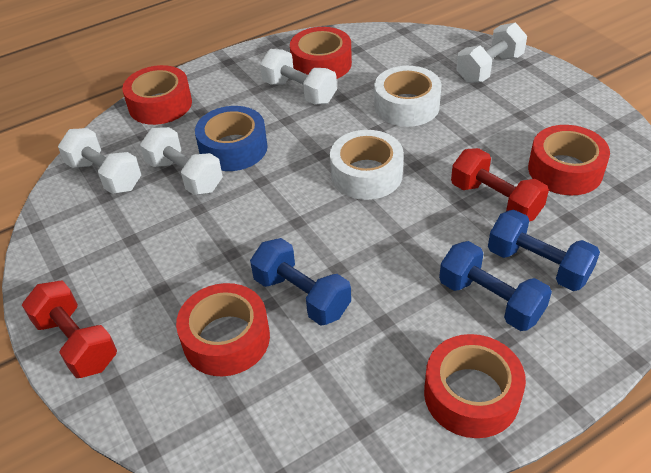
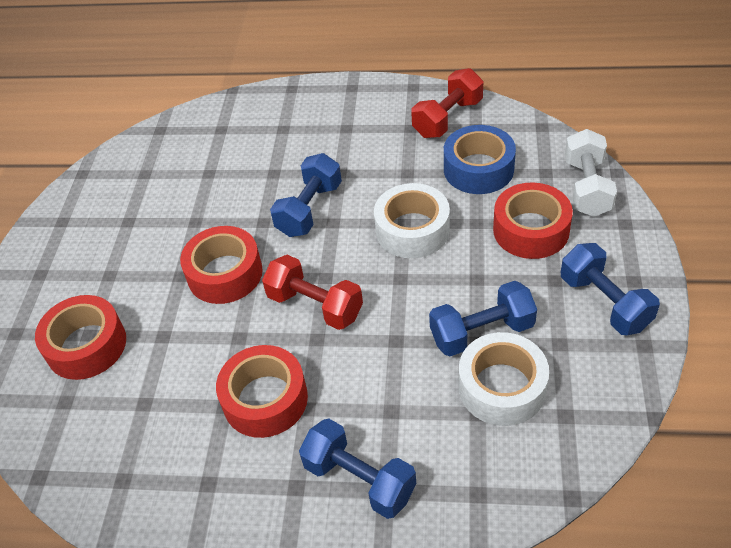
blue dumbbell: 3 -> 4
red tape: 5 -> 4
white dumbbell: 4 -> 1

